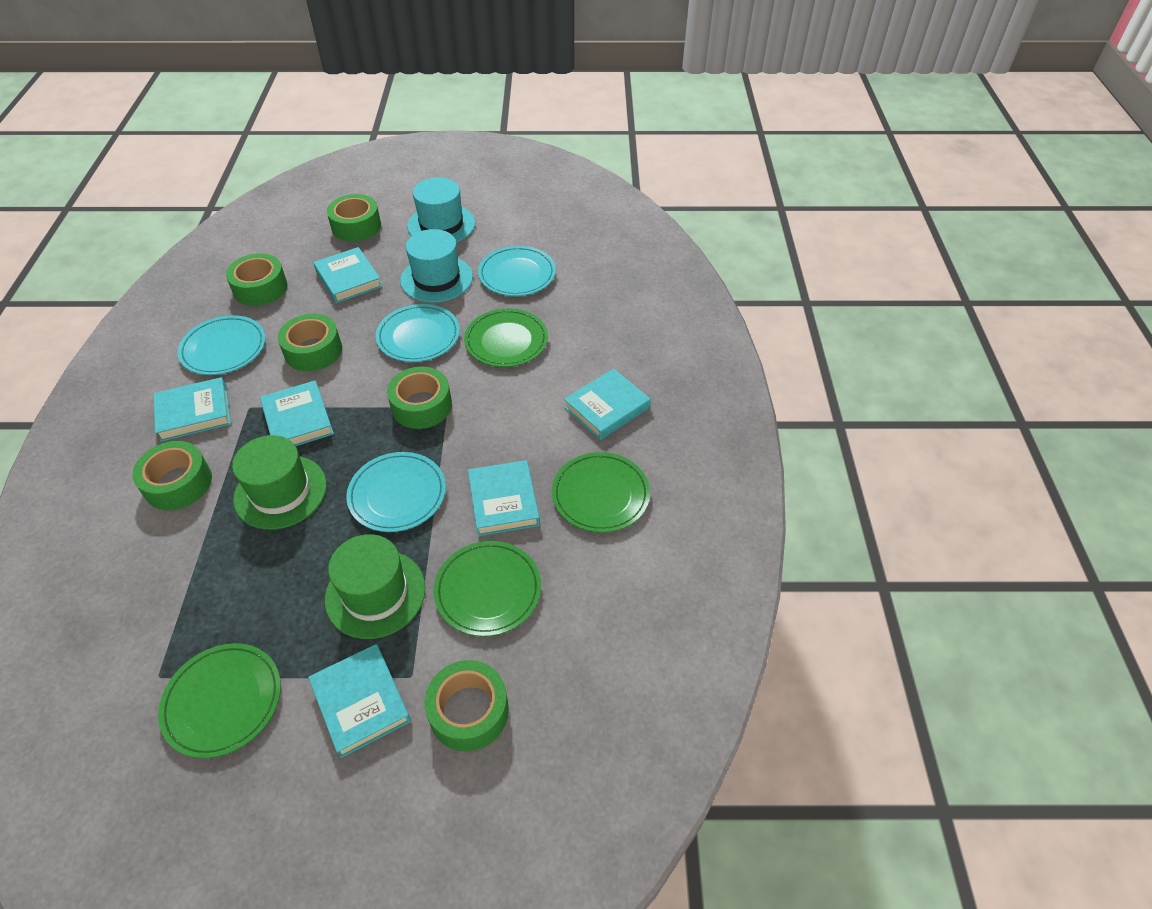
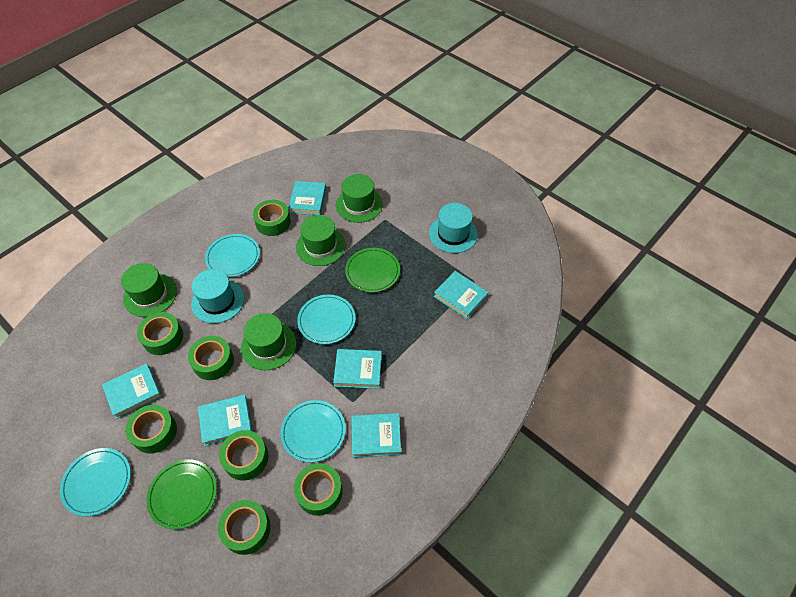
green hat: 2 -> 4
green plate: 4 -> 2
green tape: 6 -> 7

